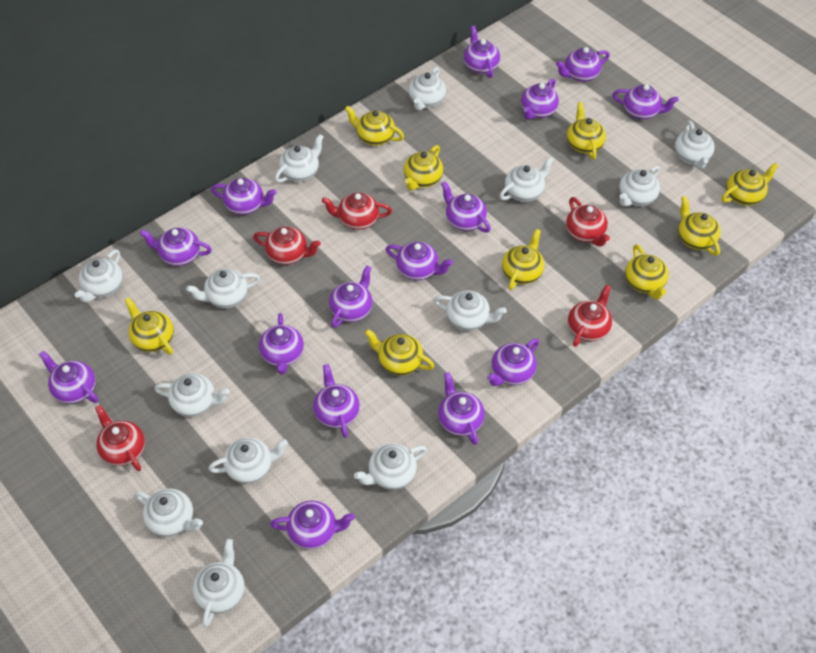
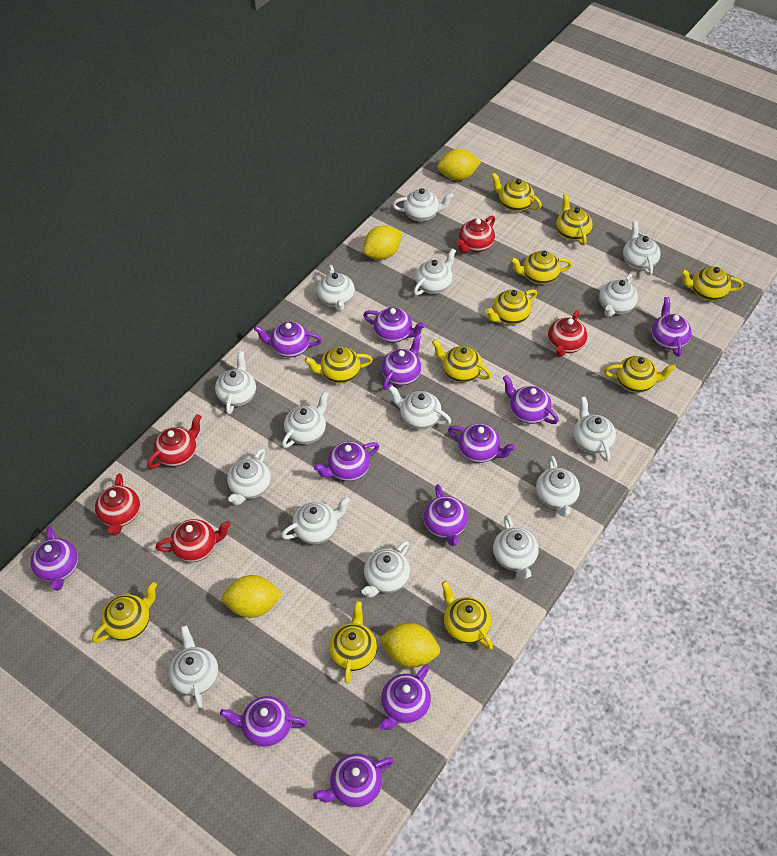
purple teapot: 15 -> 12
white teapot: 13 -> 15
yellow lemon: 0 -> 4
yellow teapot: 9 -> 11

